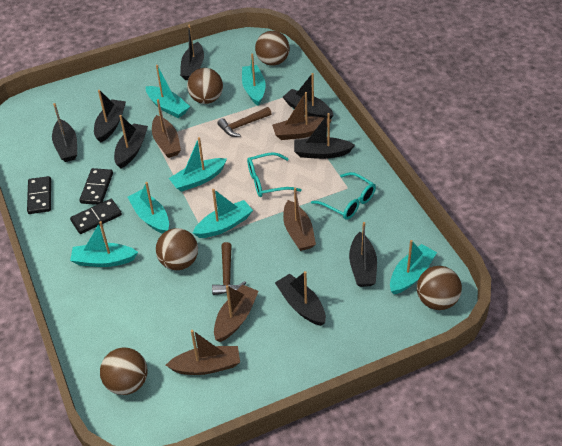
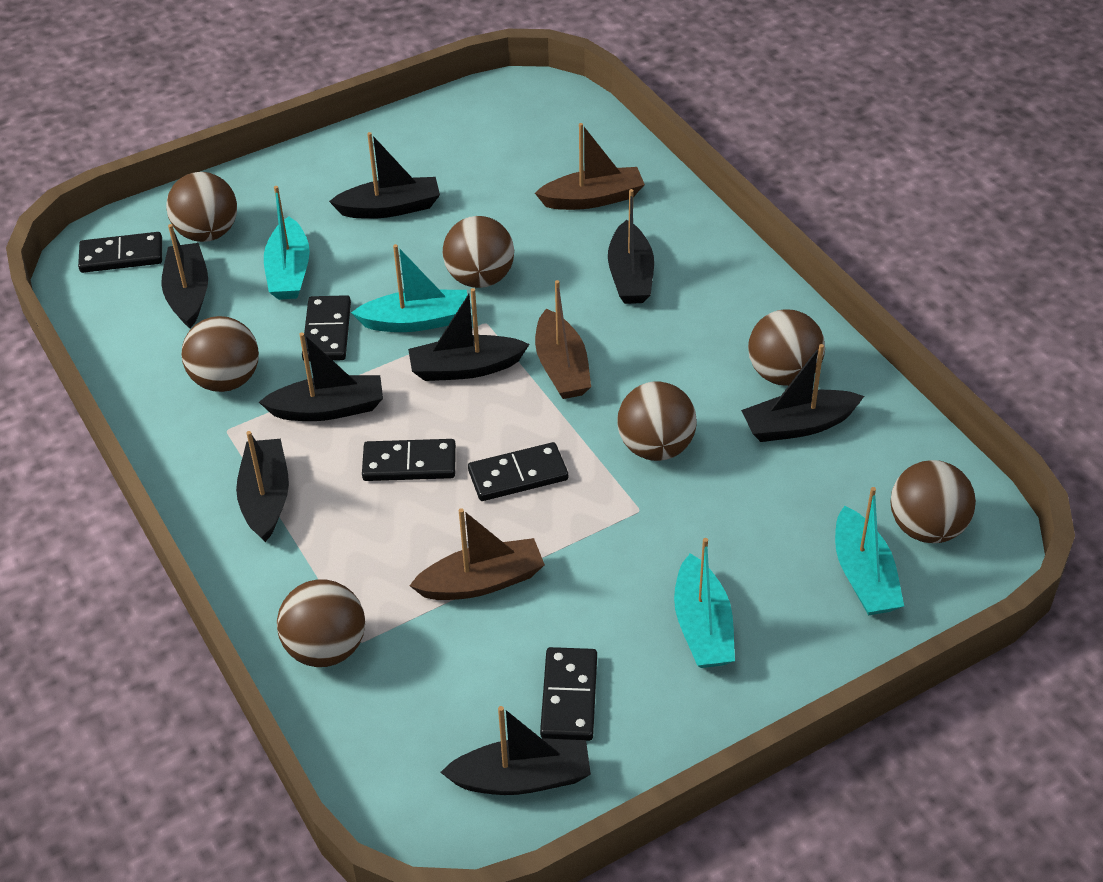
black domino: 3 -> 5
brown ball: 5 -> 7
brown boat: 5 -> 3
brown hammer: 2 -> 0
turquoise boat: 7 -> 4
turquoise glasses: 2 -> 0

